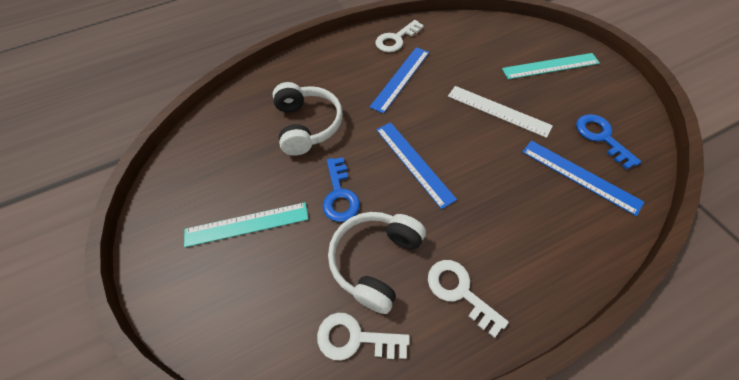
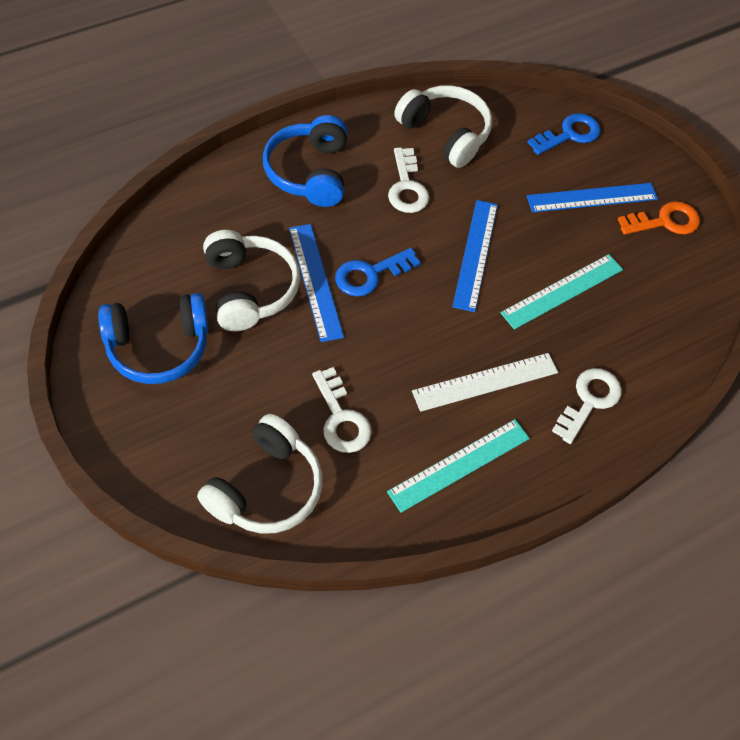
blue headphones: 0 -> 2
orange key: 0 -> 1
white headphones: 2 -> 3

